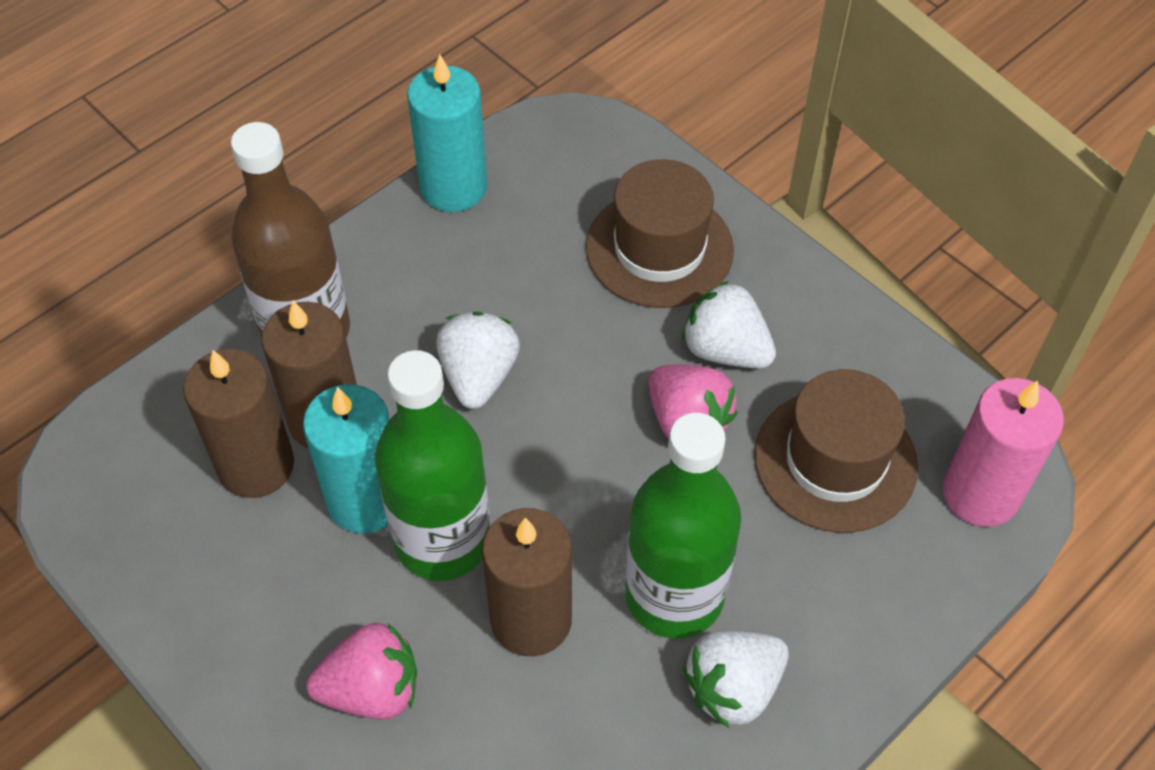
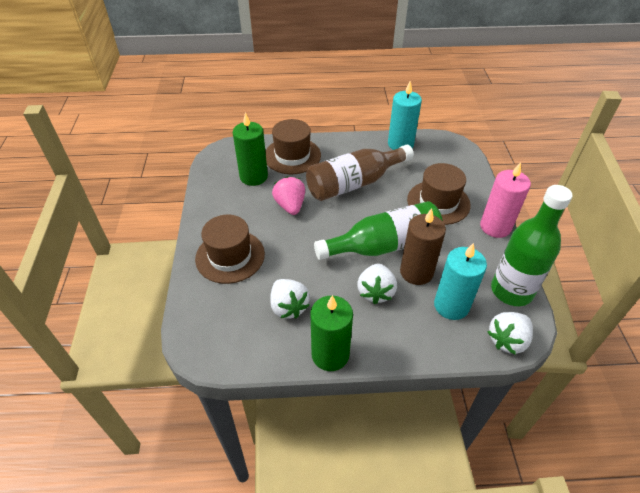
brown candle: 3 -> 1
brown hat: 2 -> 3
green candle: 0 -> 2
pink strawberry: 2 -> 1

